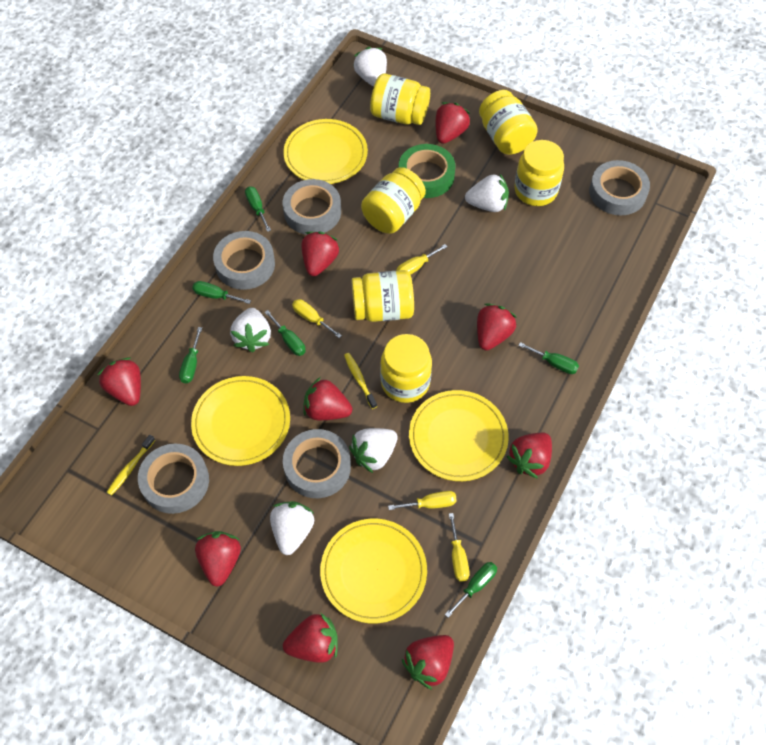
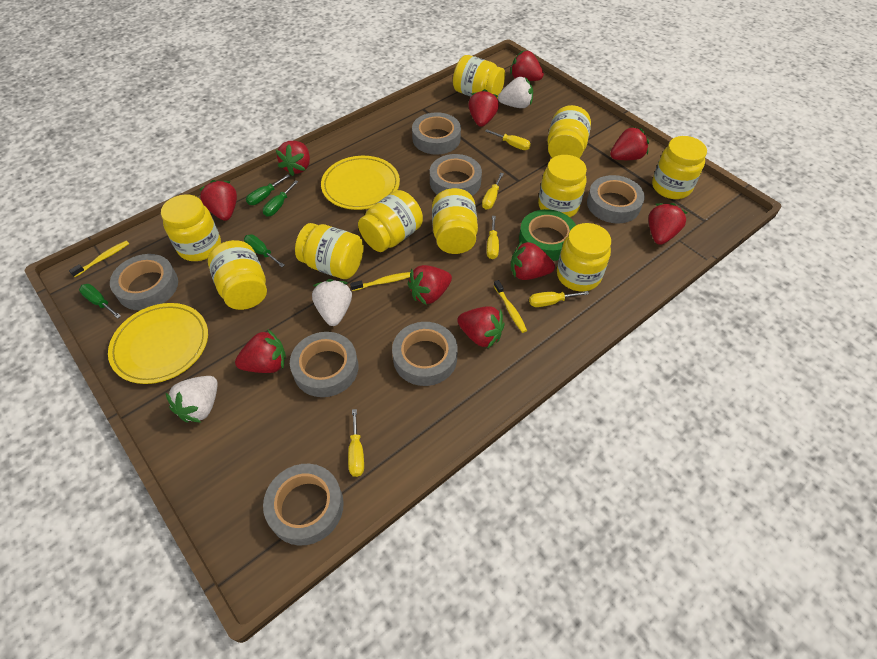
green screwdriver: 6 -> 4
grey tape: 5 -> 7
red strawberry: 9 -> 10
white strawberry: 5 -> 3
yellow jar: 6 -> 10
yellow plate: 4 -> 2
yellow screwdriver: 4 -> 5
yellow toothbrush: 2 -> 3

